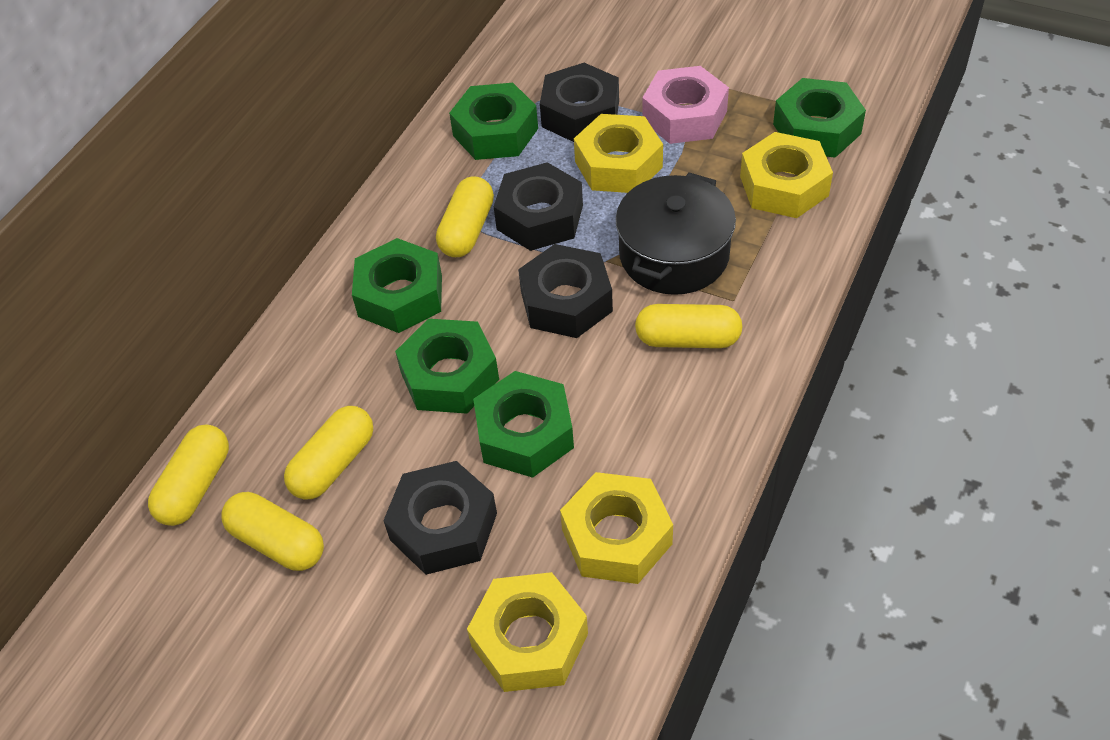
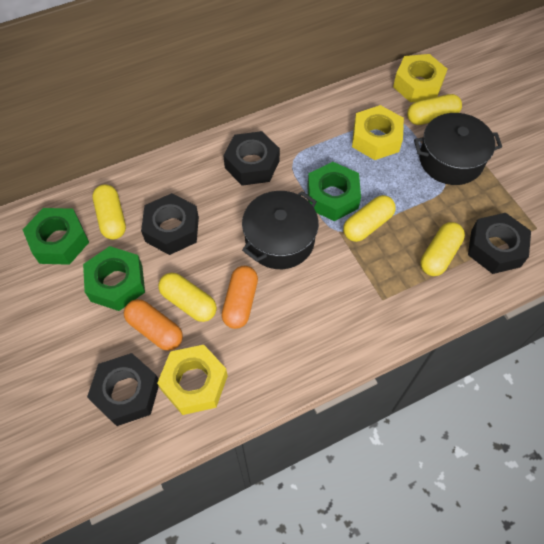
black pot: 1 -> 2
green nut: 5 -> 3
orange capsule: 0 -> 2
pink nut: 1 -> 0
yellow nut: 4 -> 3

